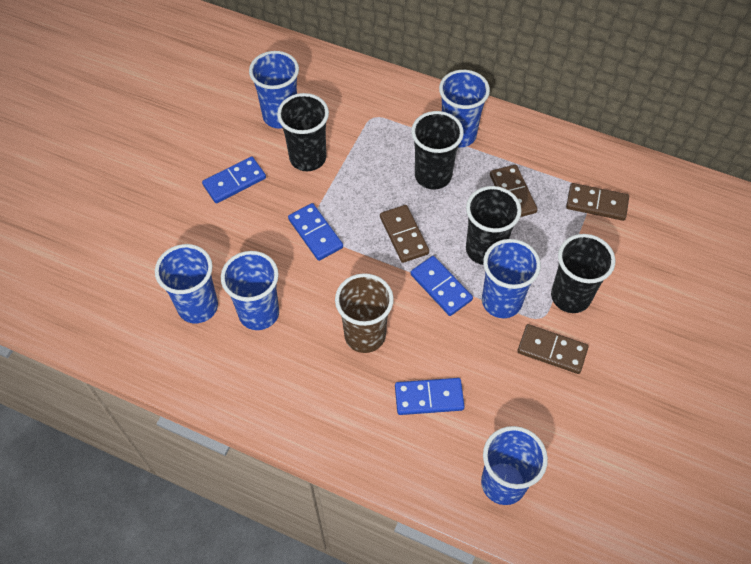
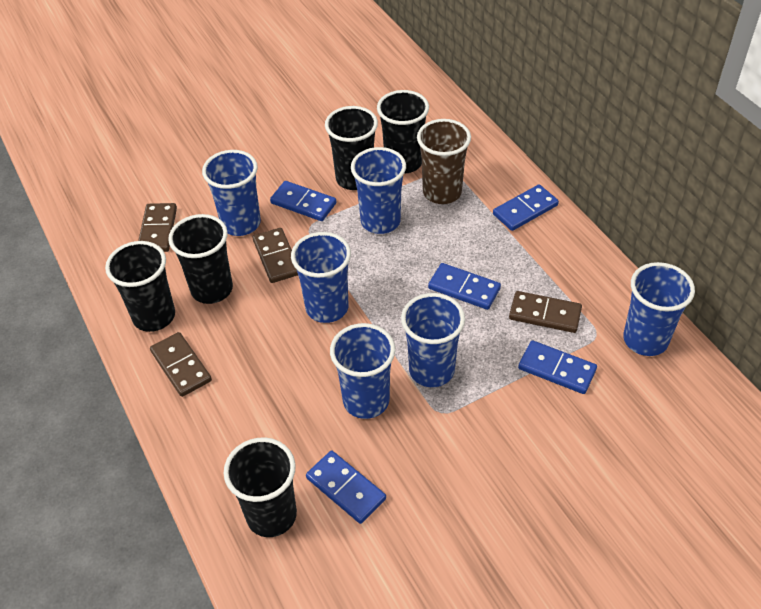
black cup: 4 -> 5
blue domino: 4 -> 5

